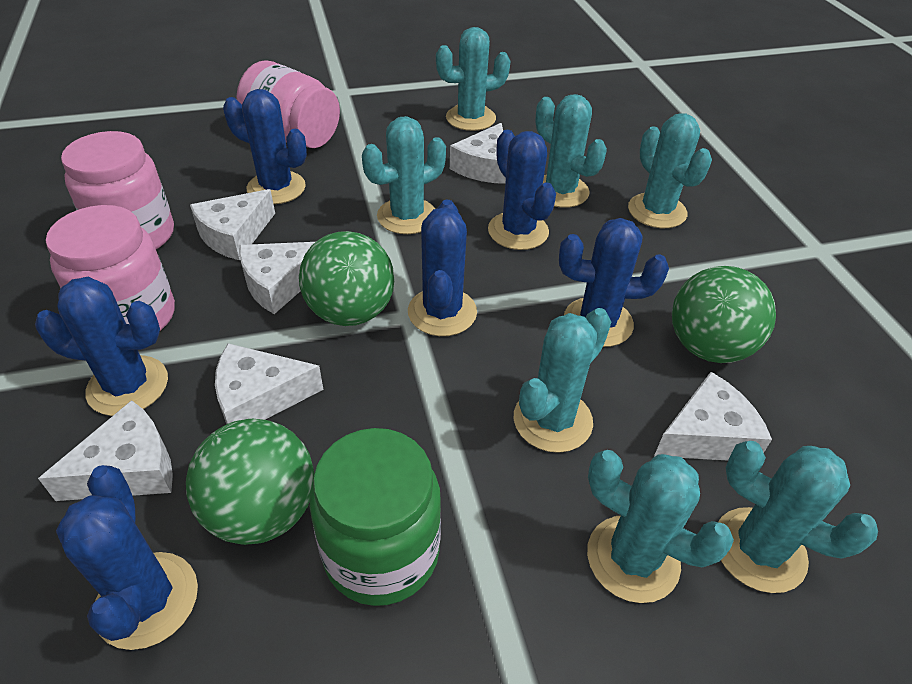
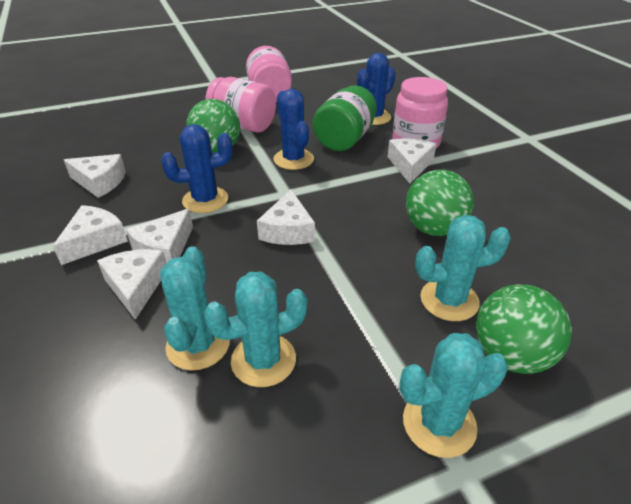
blue cactus: 6 -> 3
turquoise cactus: 7 -> 4

